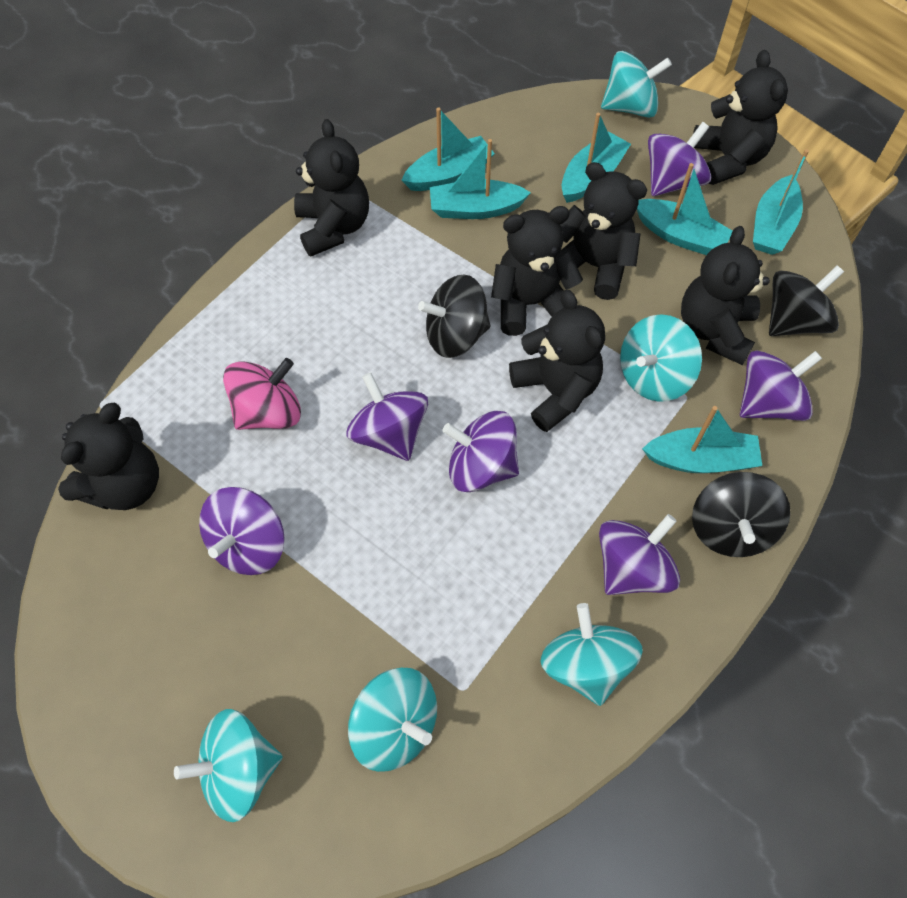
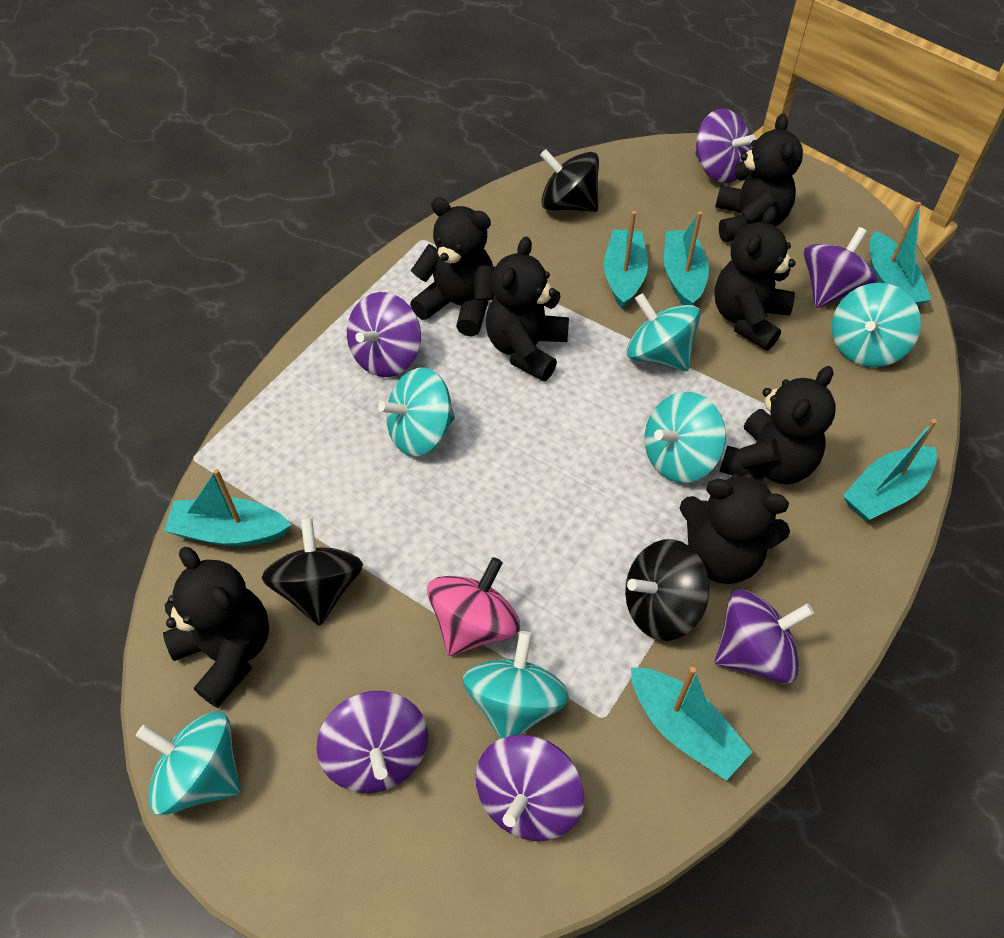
turquoise spinning top: 5 -> 6

